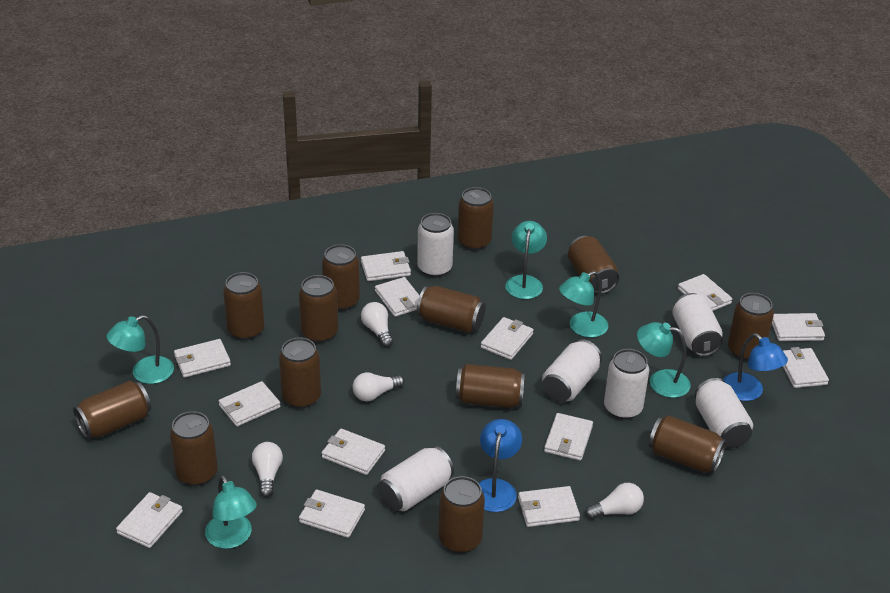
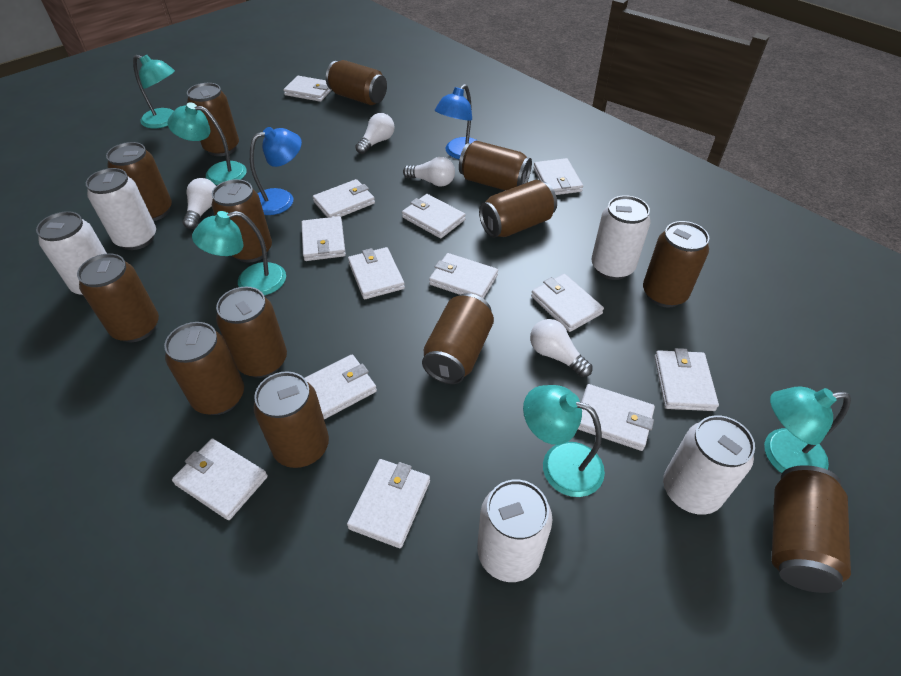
white can: 6 -> 5

